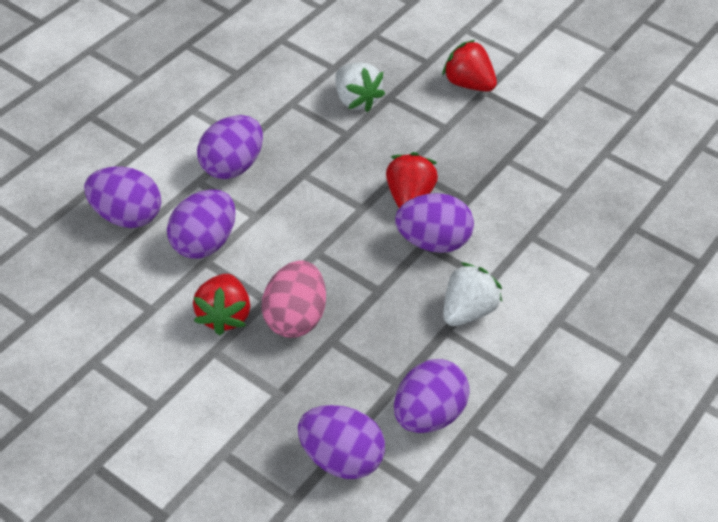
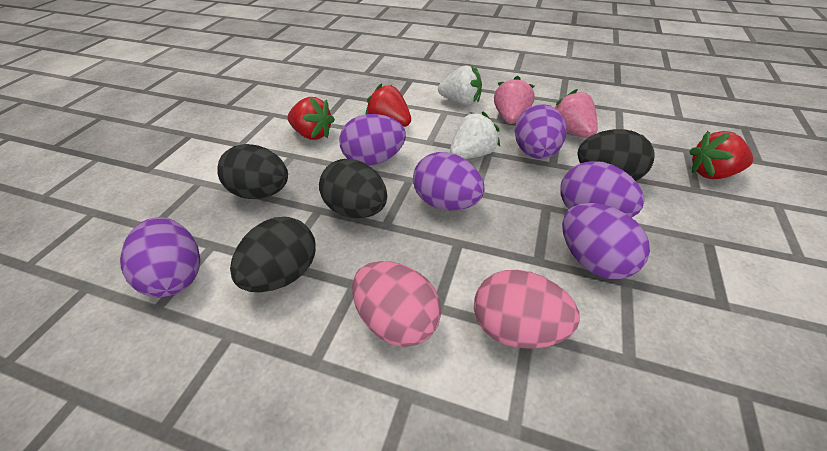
black egg: 0 -> 4
pink egg: 1 -> 2
pink strawberry: 0 -> 2

